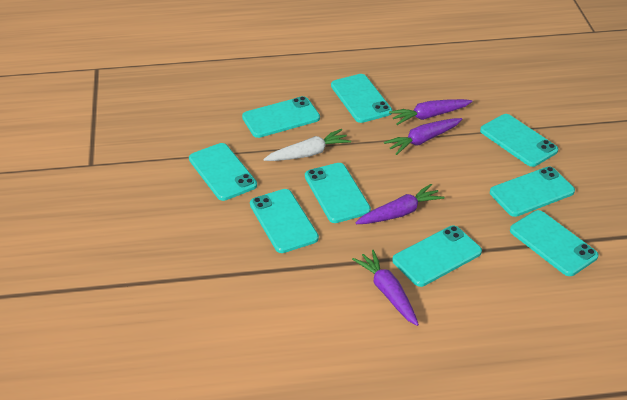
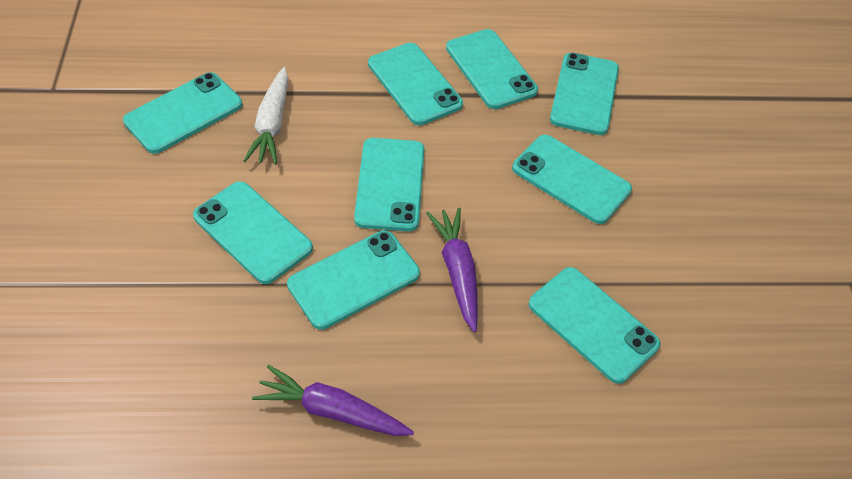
purple carrot: 4 -> 2

